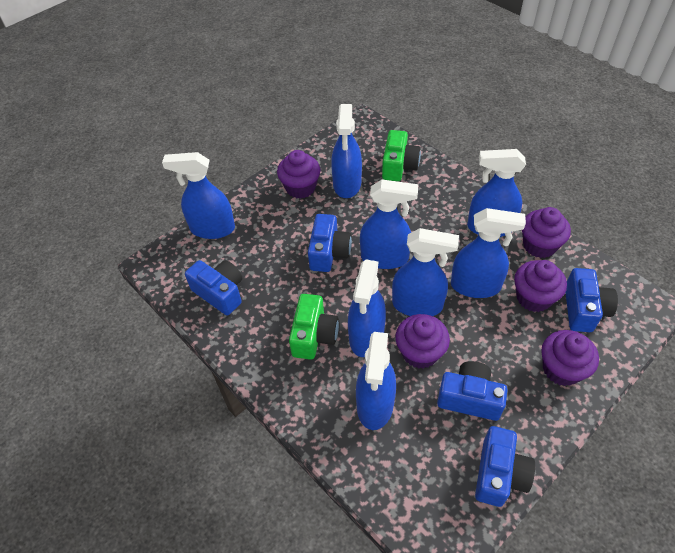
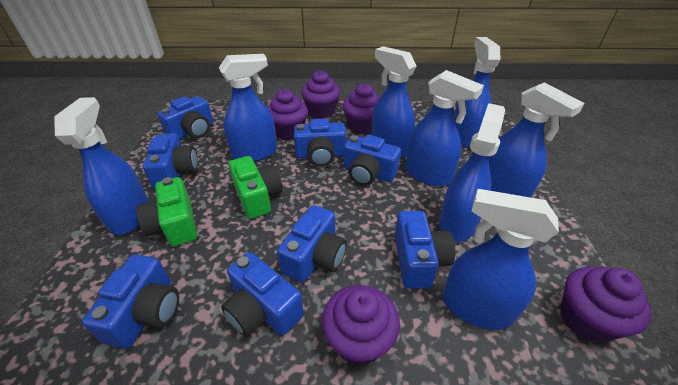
blue camera: 5 -> 8

